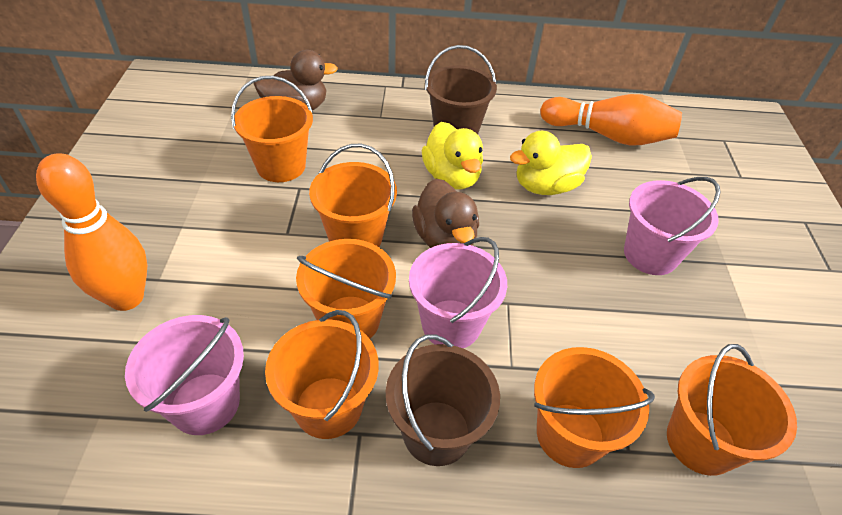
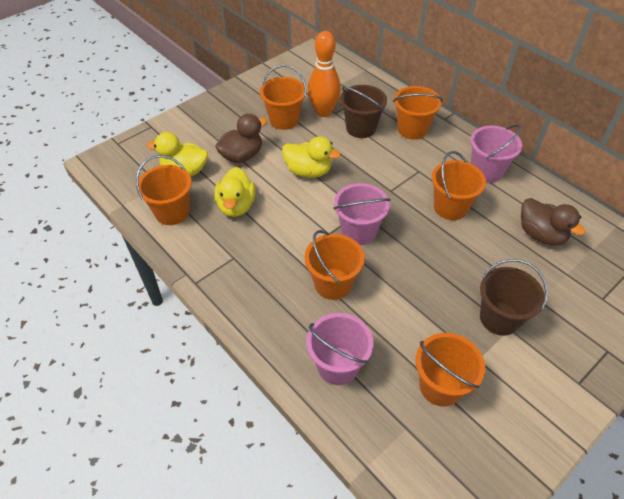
orange bowling pin: 2 -> 1
yellow duck: 2 -> 3

